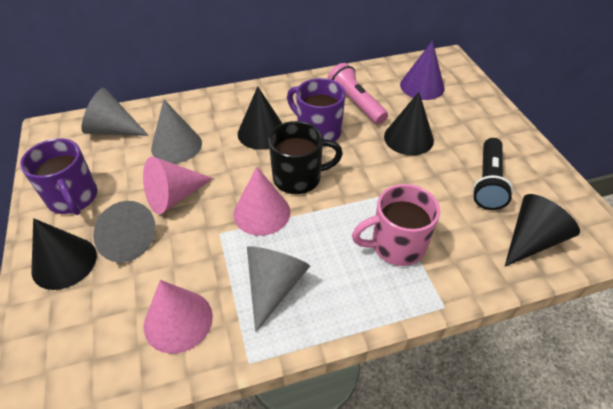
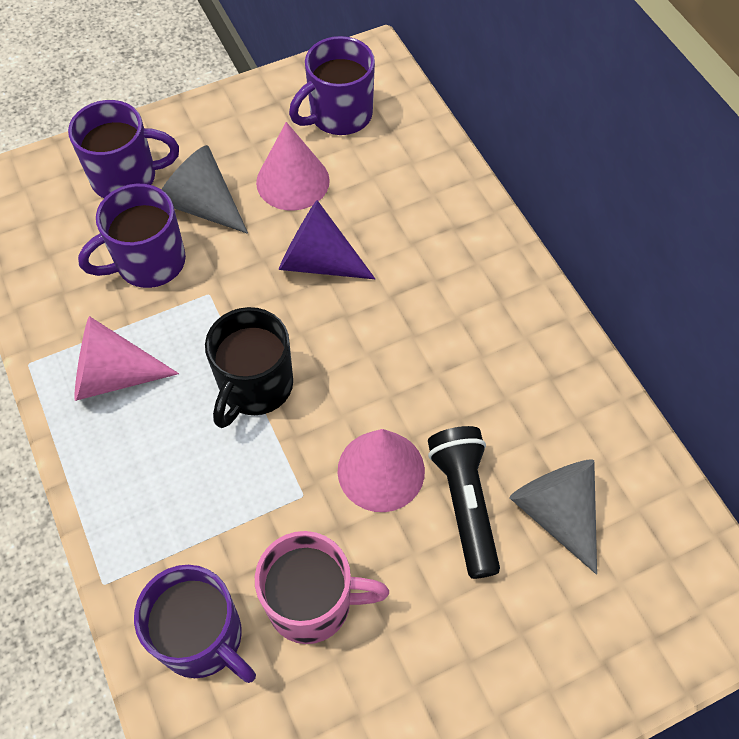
black cone: 4 -> 0
grey cone: 4 -> 2
pink flashlight: 1 -> 0
purple mug: 2 -> 4

